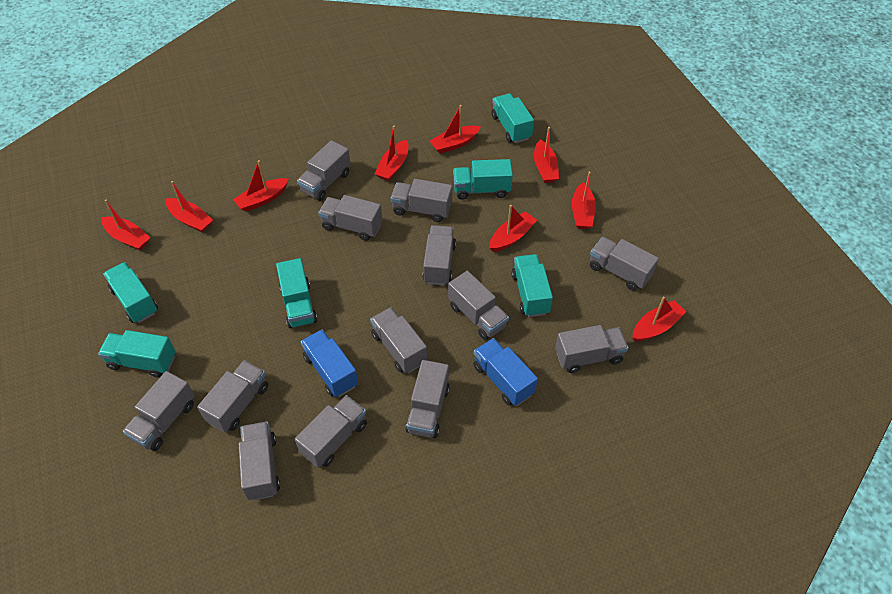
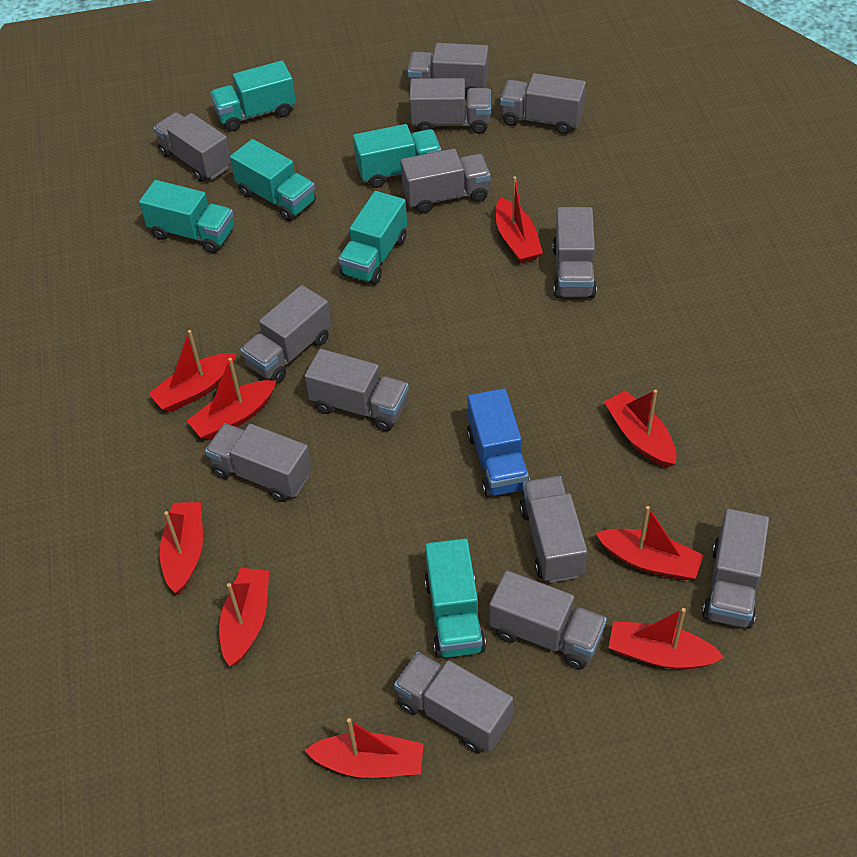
blue truck: 2 -> 1

